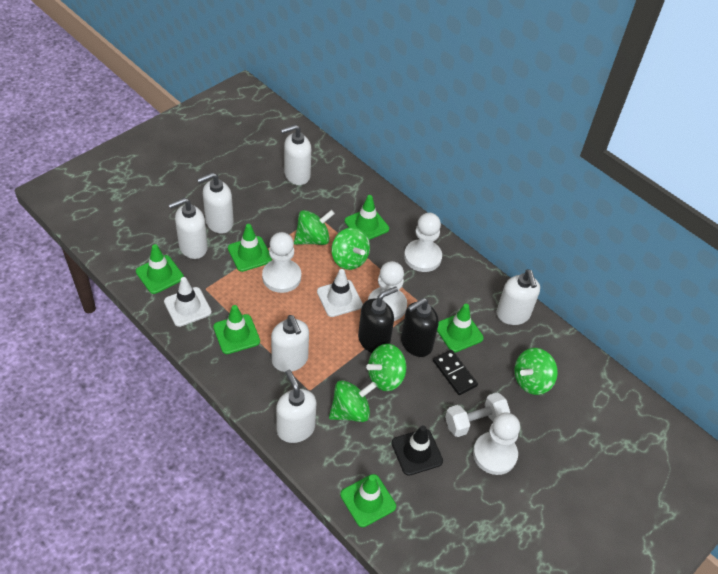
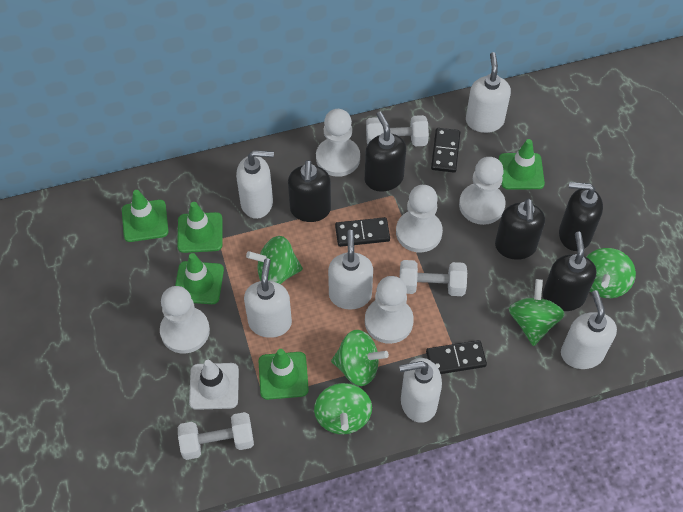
black domino: 1 -> 3
black soap dispenser: 2 -> 5
black traffic cone: 1 -> 0
green traffic cone: 6 -> 5
white dumbbell: 1 -> 3
white pawn: 4 -> 5
white traffic cone: 2 -> 1

